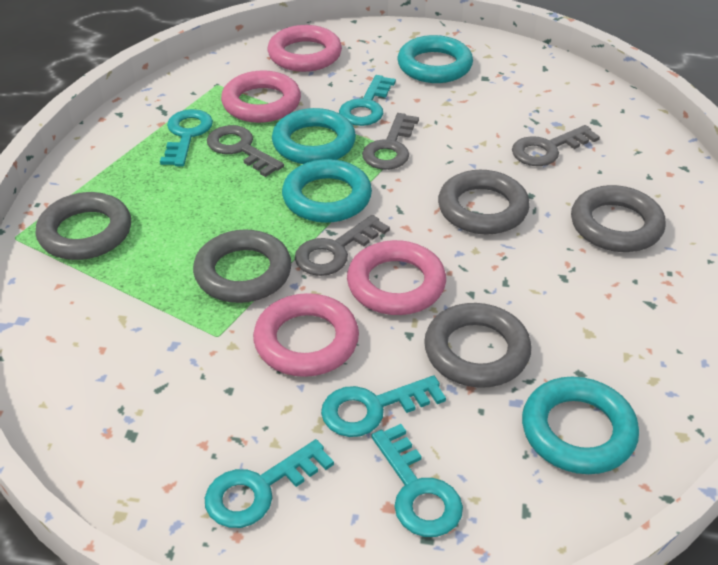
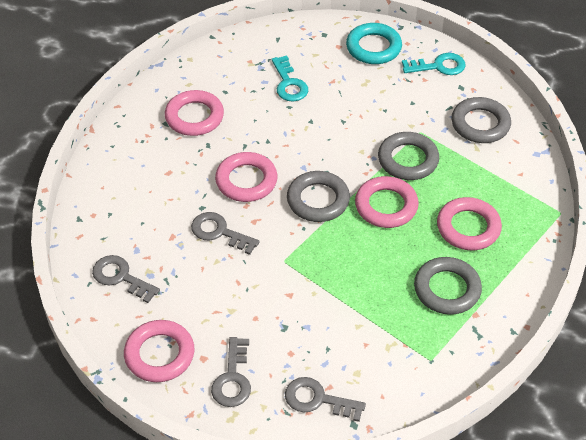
grey ring: 5 -> 4
pink ring: 4 -> 5
turquoise key: 5 -> 2
turquoise ring: 4 -> 1

